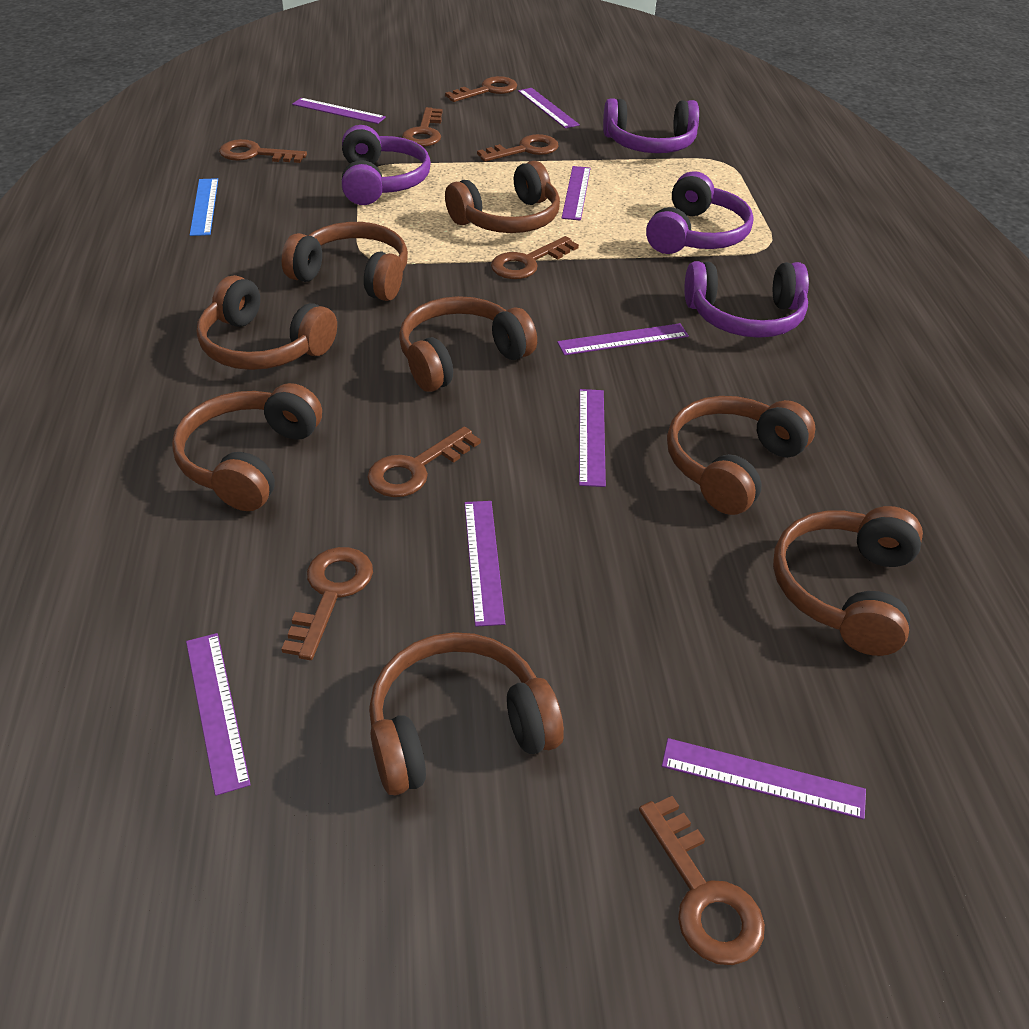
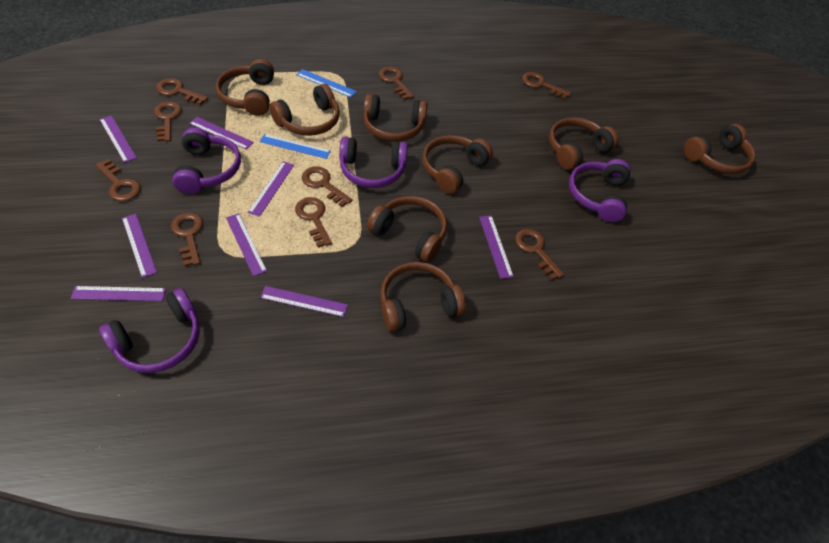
blue ruler: 1 -> 2
brown key: 8 -> 9

